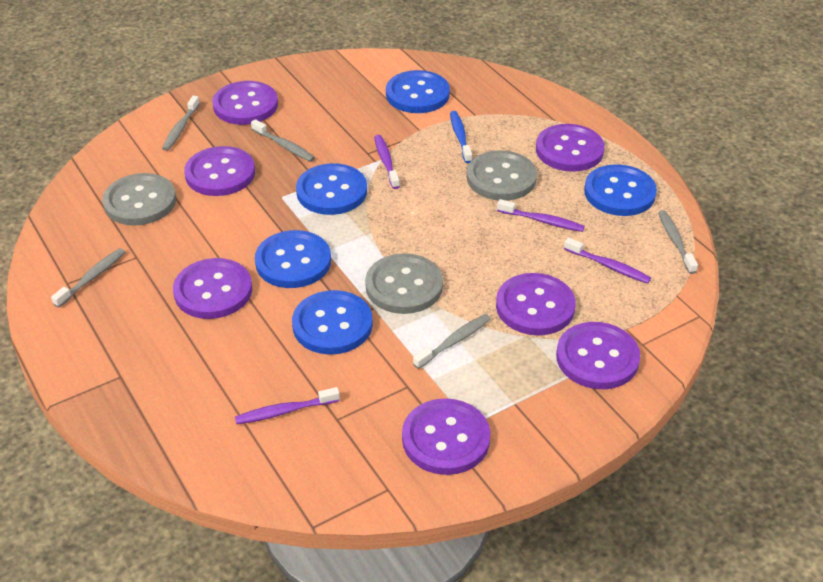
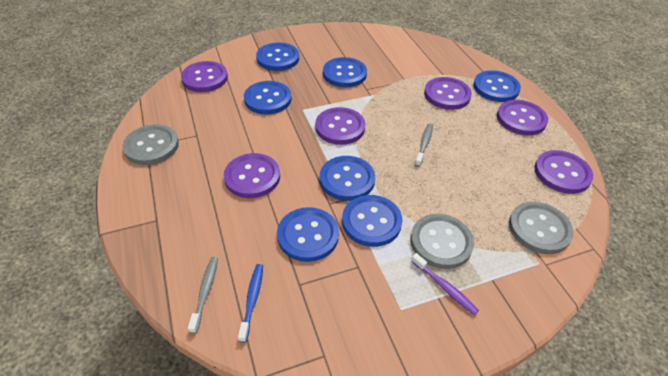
blue button: 5 -> 7
grey toothbrush: 5 -> 2
purple button: 7 -> 6
purple toothbrush: 4 -> 1

